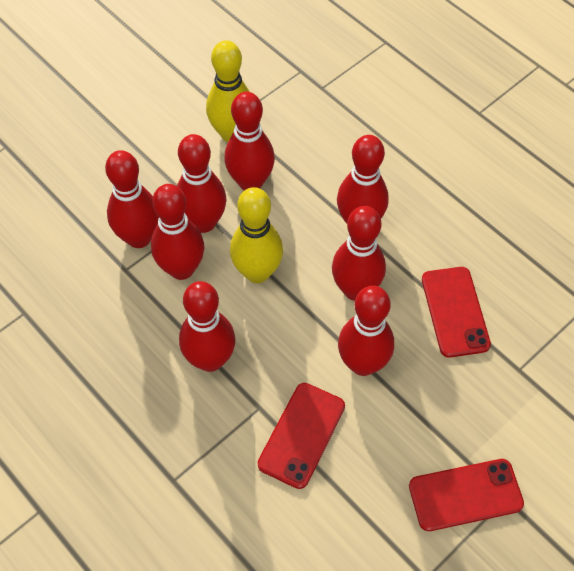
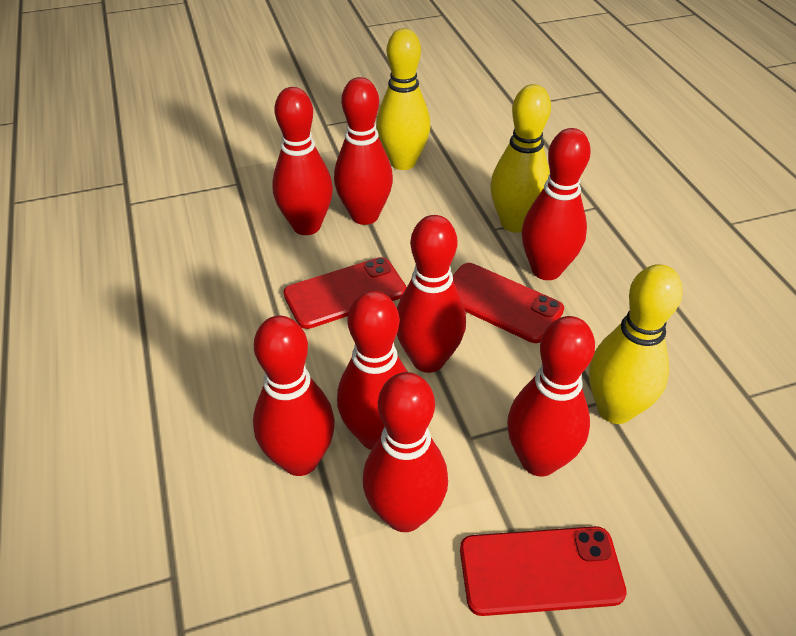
yellow bowling pin: 2 -> 3

